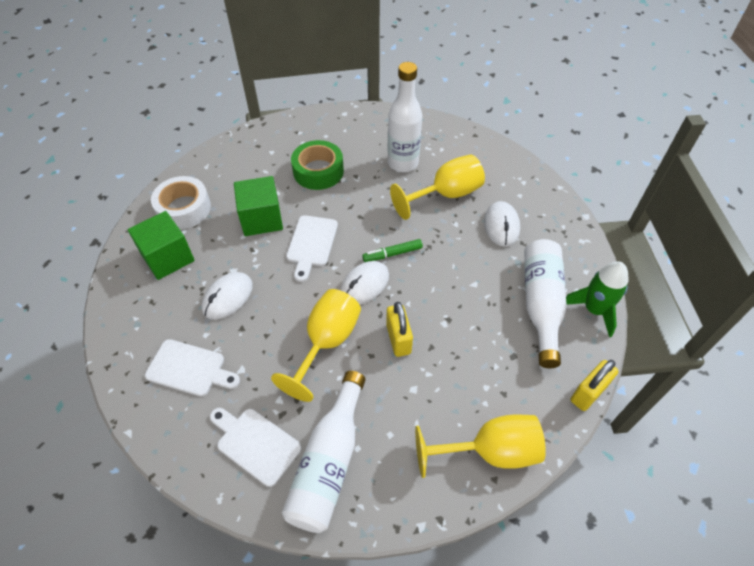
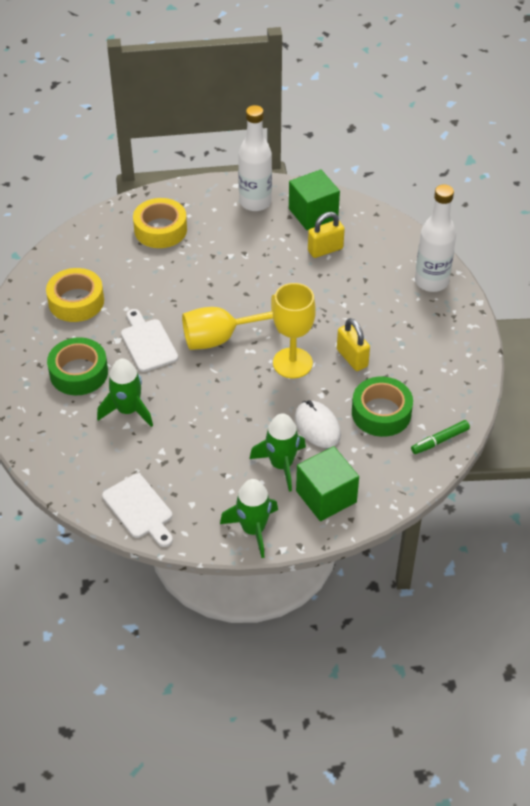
green rocket: 1 -> 3
green tape: 1 -> 2
white bottle: 3 -> 2
white cutting board: 3 -> 2
white mouse: 3 -> 1
white tape: 1 -> 0
yellow goblet: 3 -> 2
yellow tape: 0 -> 2

